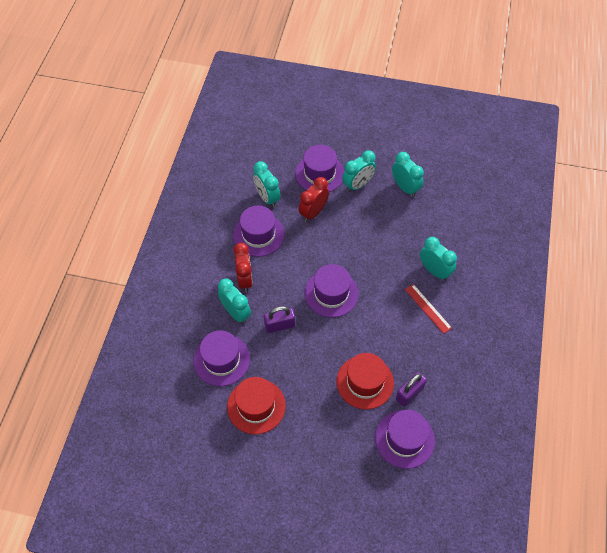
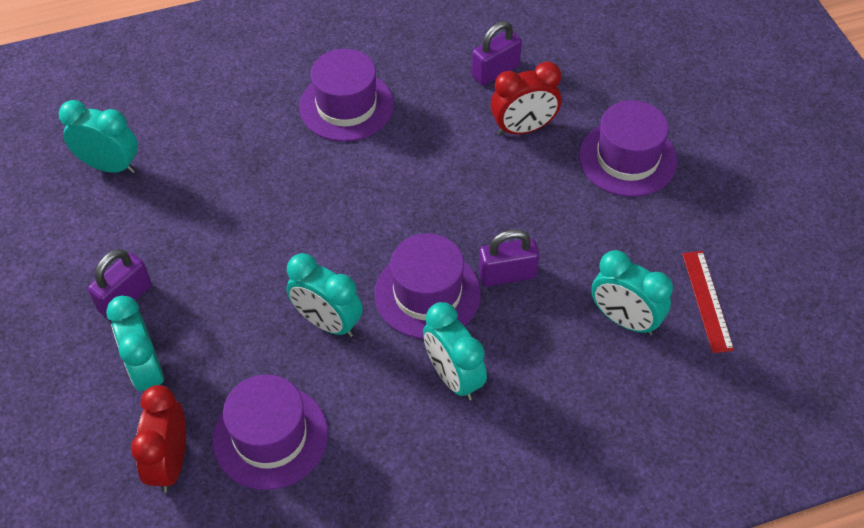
purple hat: 5 -> 4
purple padlock: 2 -> 3
red hat: 2 -> 0

